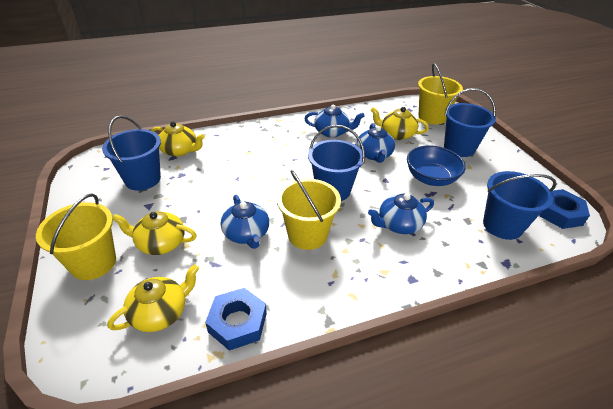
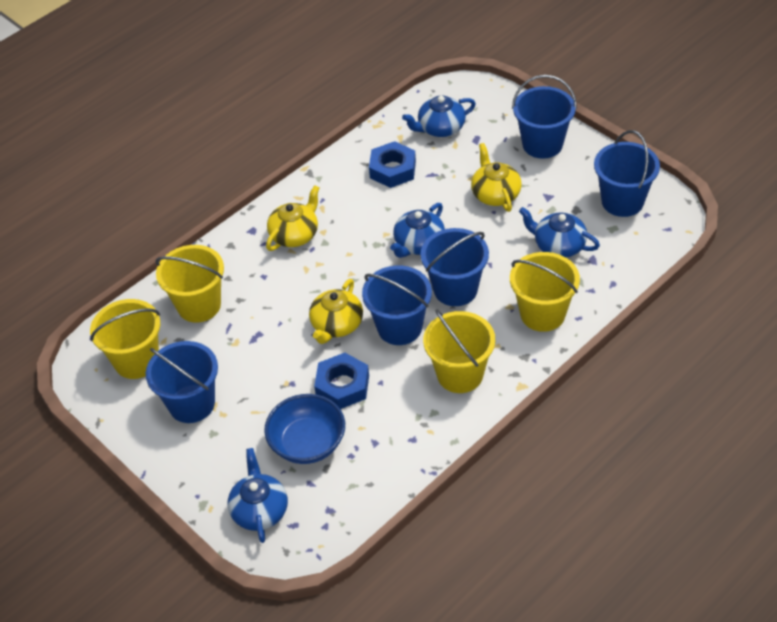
blue bucket: 4 -> 5
yellow bucket: 3 -> 4
yellow teapot: 4 -> 3

